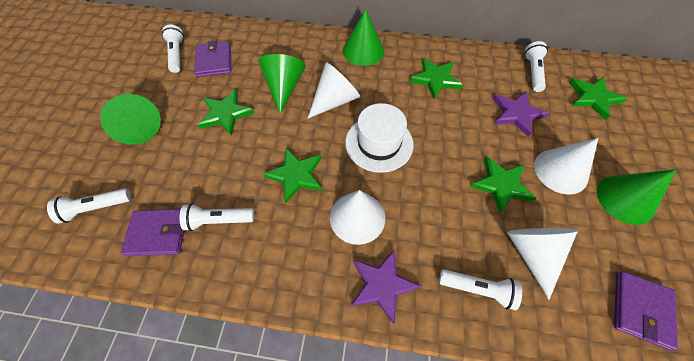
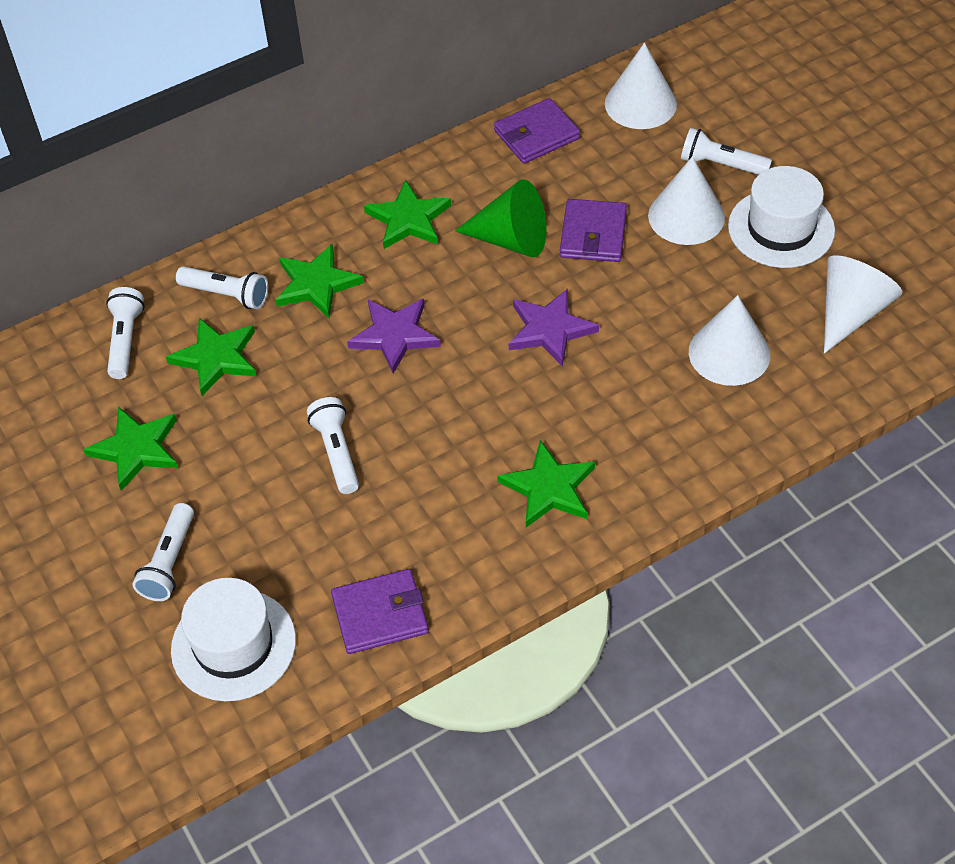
green cone: 4 -> 1
white hat: 1 -> 2

